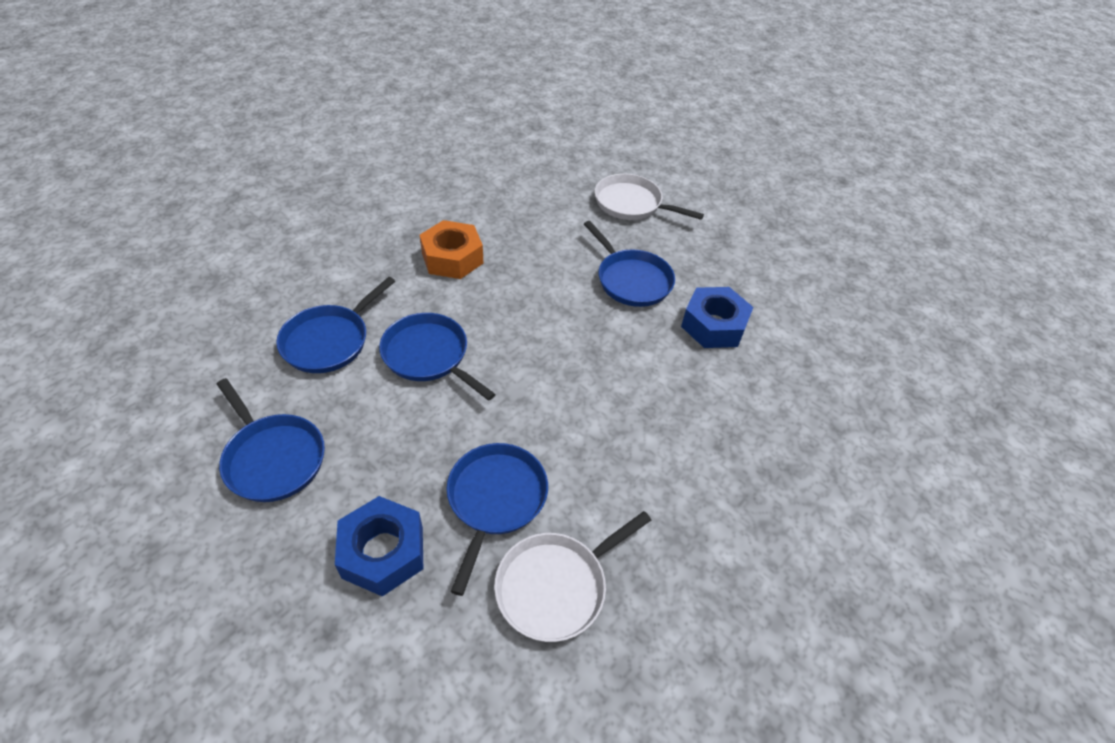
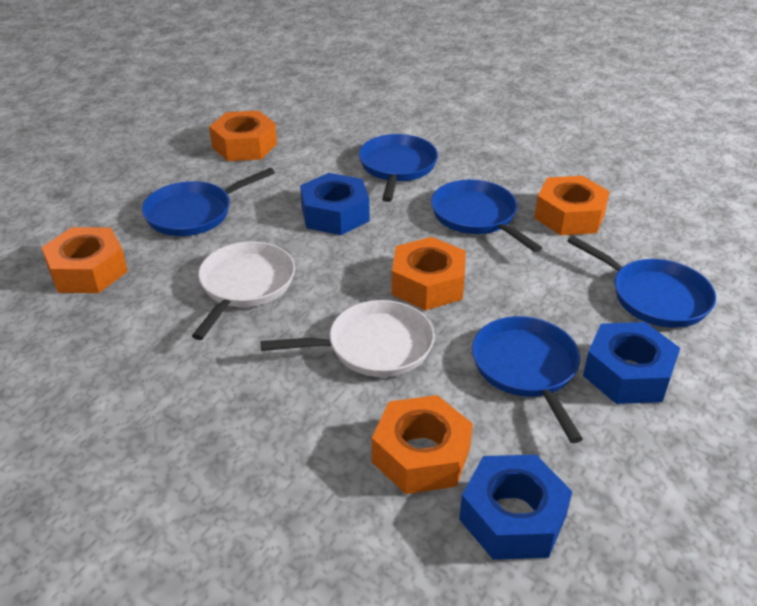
blue nut: 2 -> 3
orange nut: 1 -> 5

